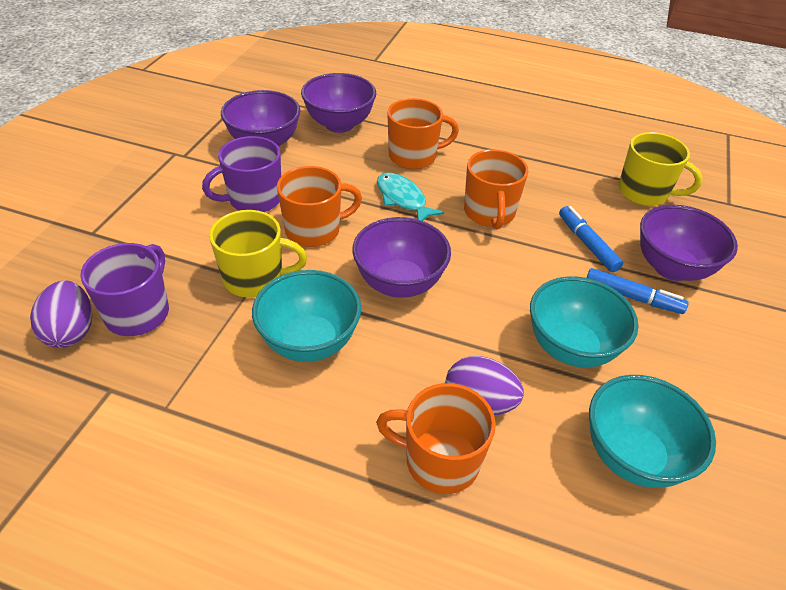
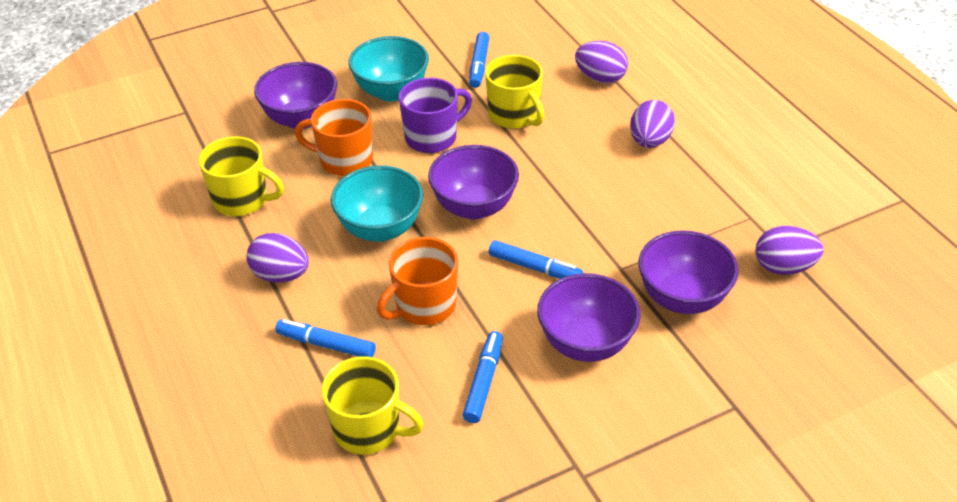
blue marker: 2 -> 4
orange mug: 4 -> 2
purple egg: 2 -> 4
purple mug: 2 -> 1
turquoise bowl: 3 -> 2
turquoise fish: 1 -> 0
yellow mug: 2 -> 3

